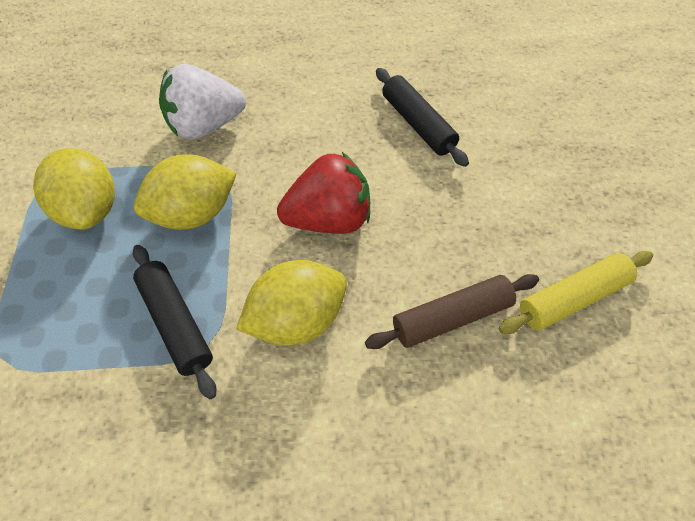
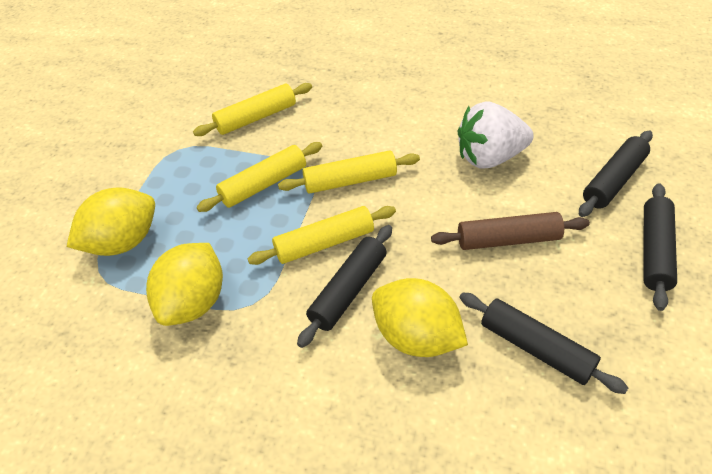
black rolling pin: 2 -> 4
red strawberry: 1 -> 0
yellow rolling pin: 1 -> 4

